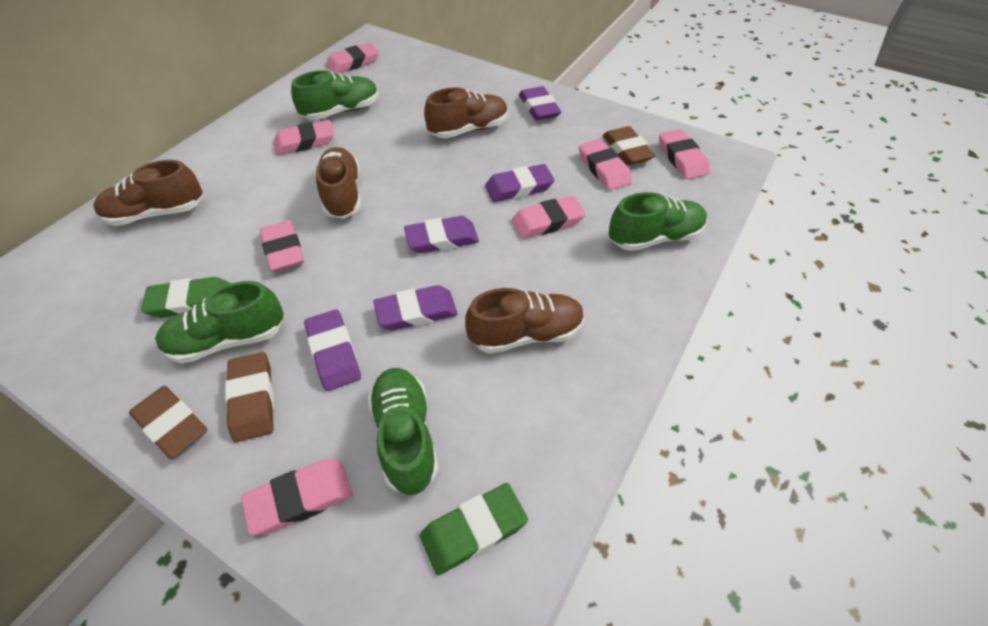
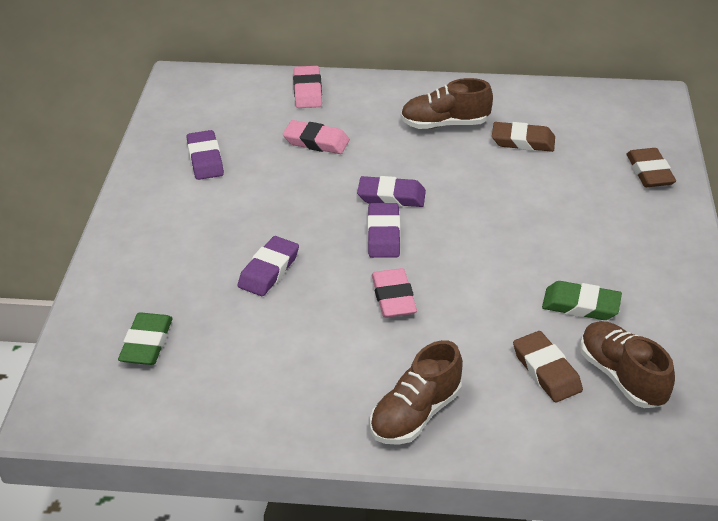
brown shoe: 4 -> 3
green shoe: 4 -> 0
pink eraser: 7 -> 3
purple eraser: 5 -> 4

